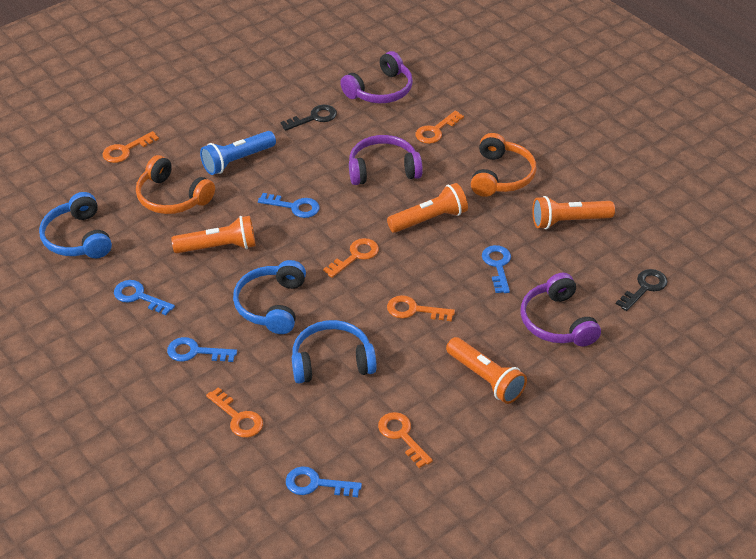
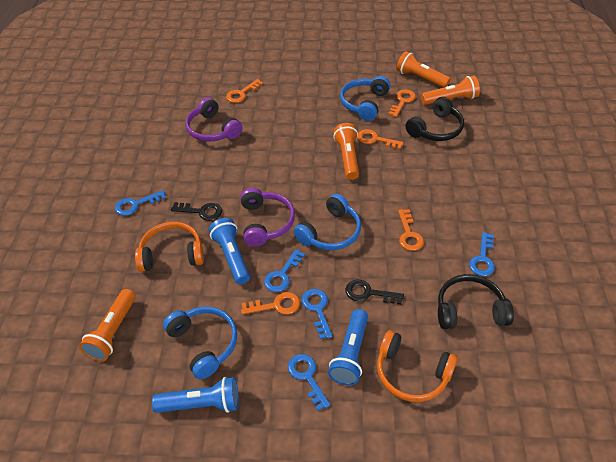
black headphones: 0 -> 2
blue flashlight: 1 -> 3
orange key: 6 -> 5
purple headphones: 3 -> 2

